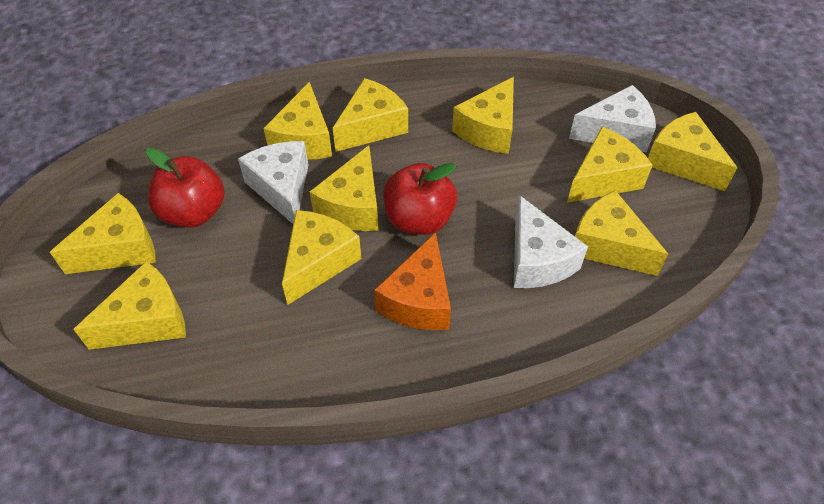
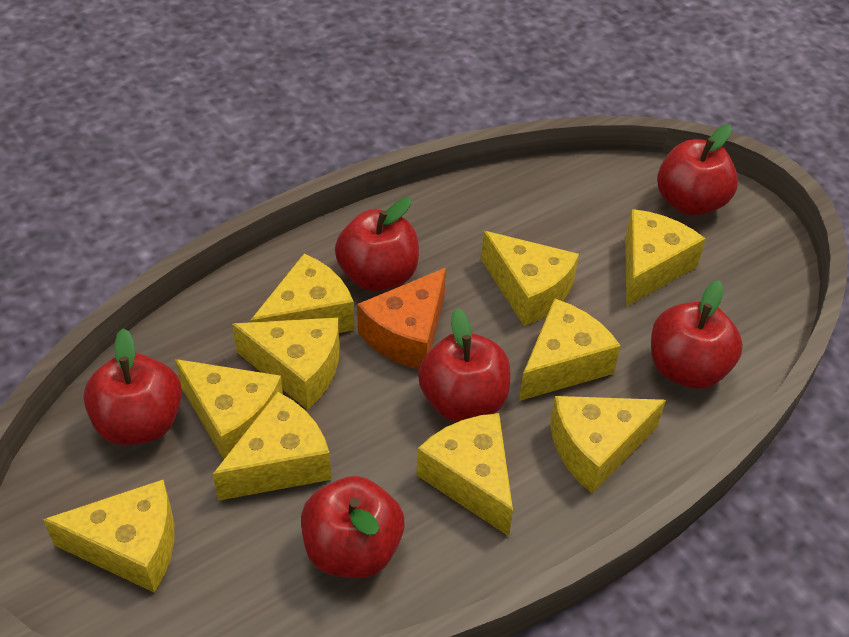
red apple: 2 -> 6
white cheese: 3 -> 0

